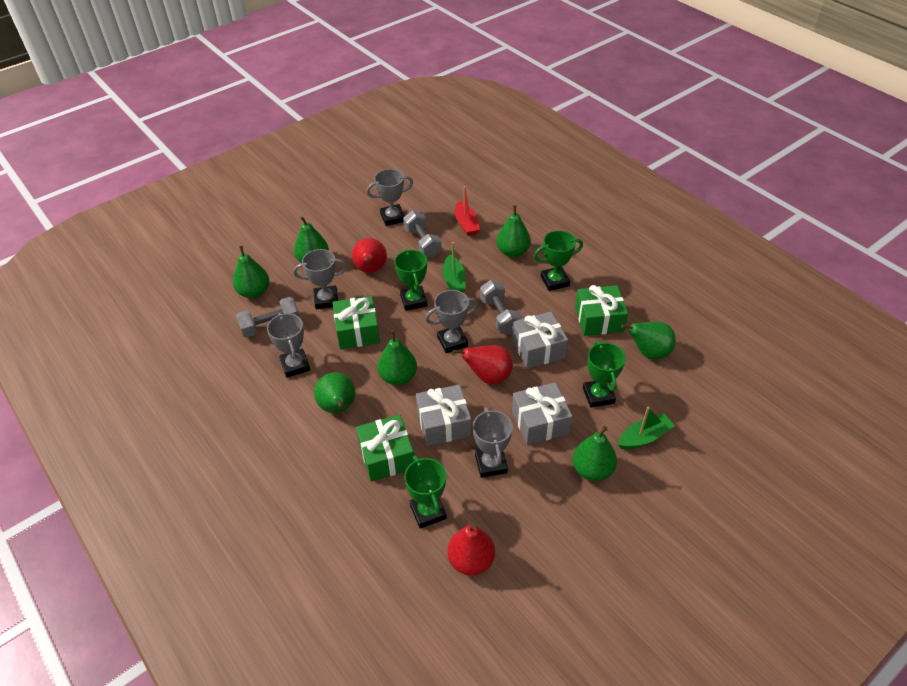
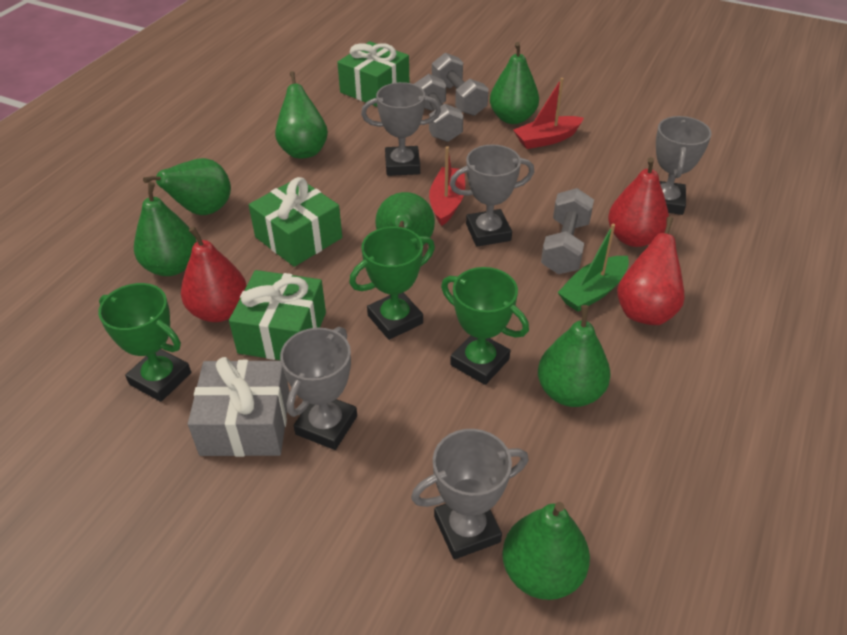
green boat: 2 -> 1
green trophy: 4 -> 3
grey gift: 3 -> 1
red boat: 1 -> 2

